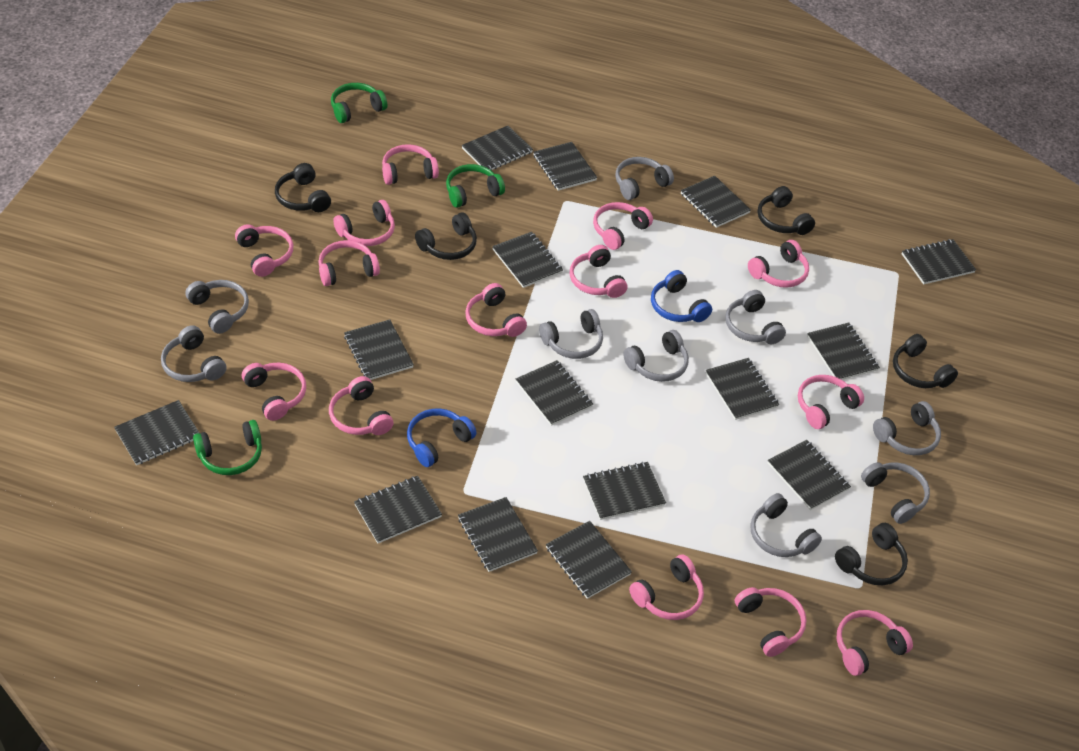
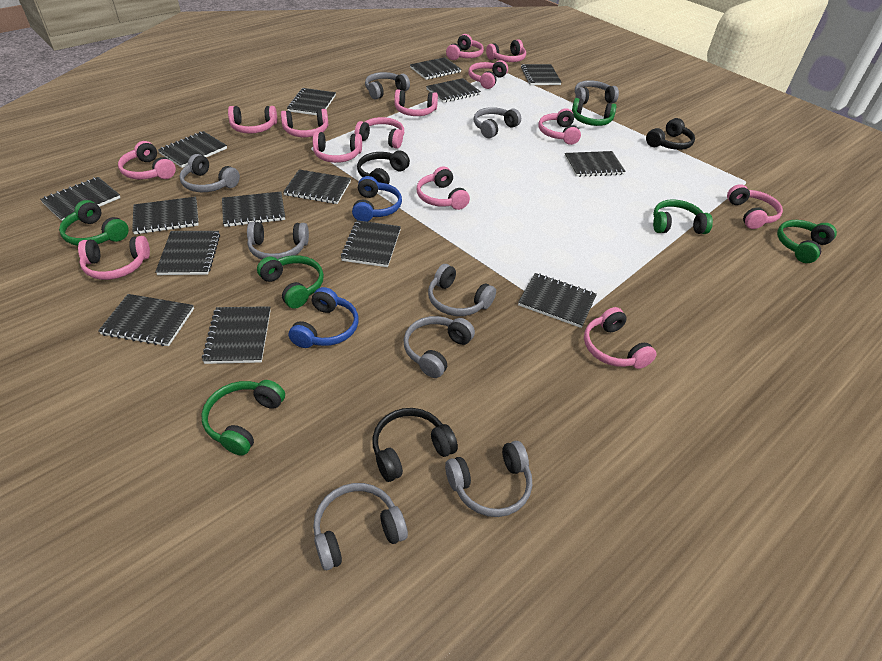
black headphones: 5 -> 3
green headphones: 3 -> 6

